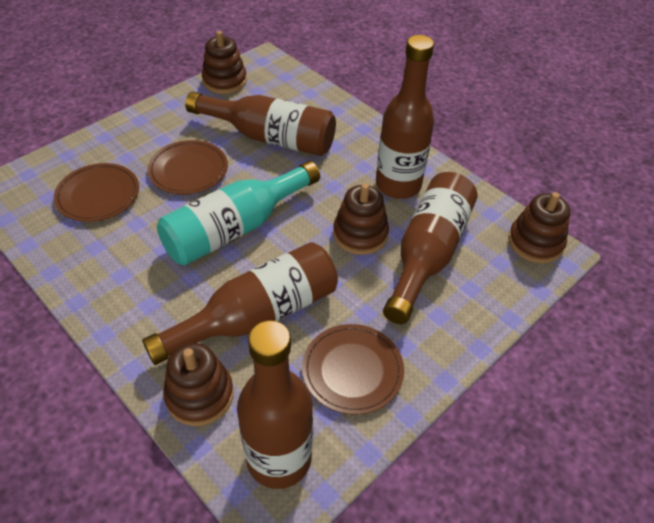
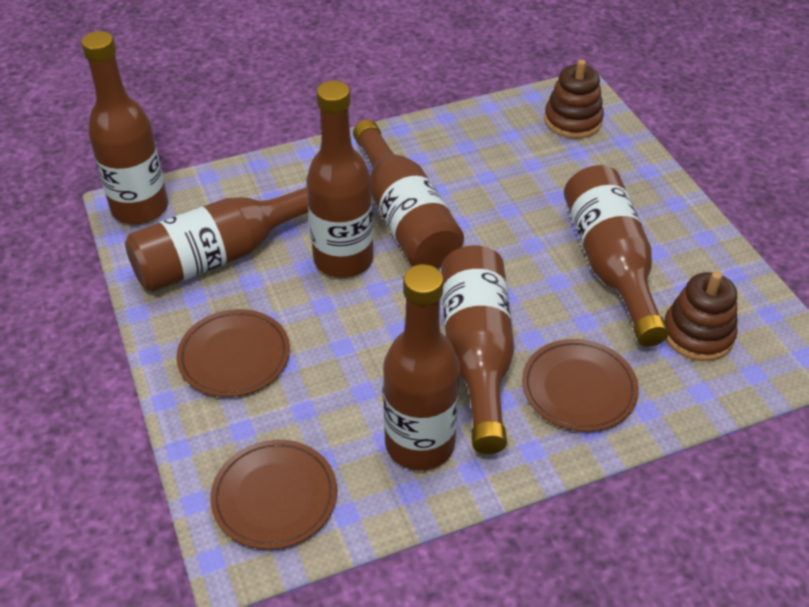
brown bottle: 5 -> 7
brown stacking toy: 4 -> 2
turquoise bottle: 1 -> 0

